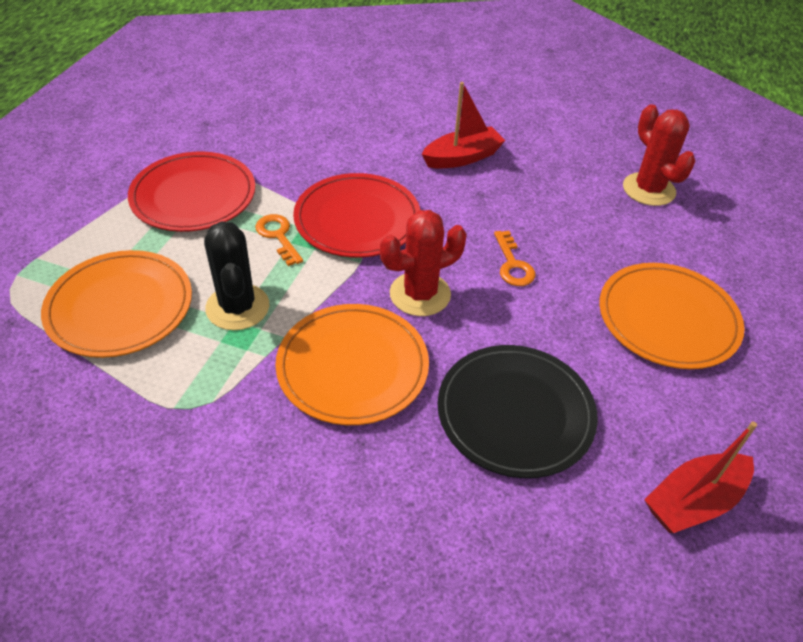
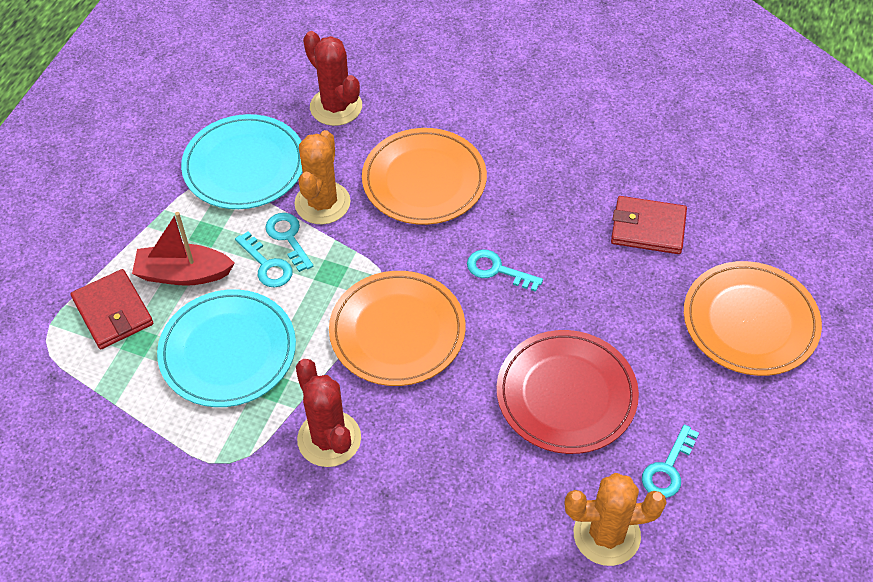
black cactus: 1 -> 0
black plate: 1 -> 0
orange cactus: 0 -> 2
orange key: 2 -> 0
red boat: 2 -> 1
red plate: 2 -> 1
red wallet: 0 -> 2
turquoise key: 0 -> 4
turquoise plate: 0 -> 2

